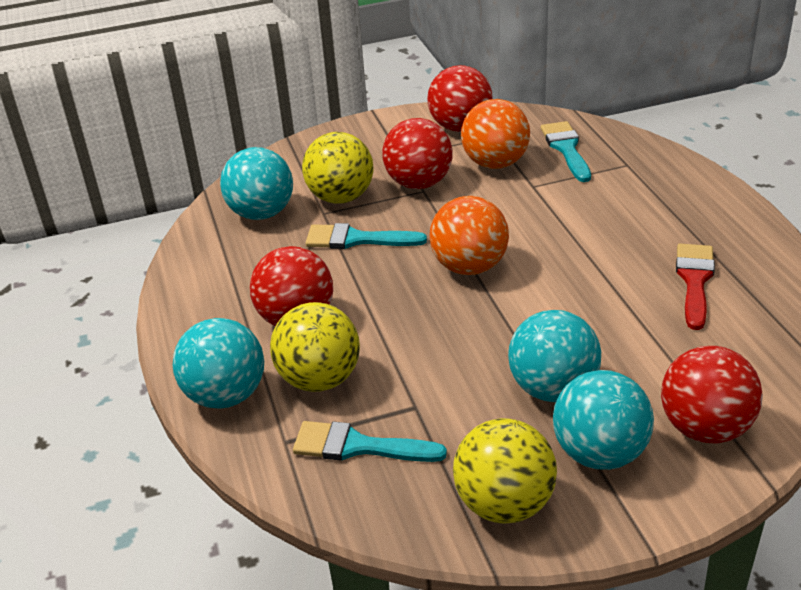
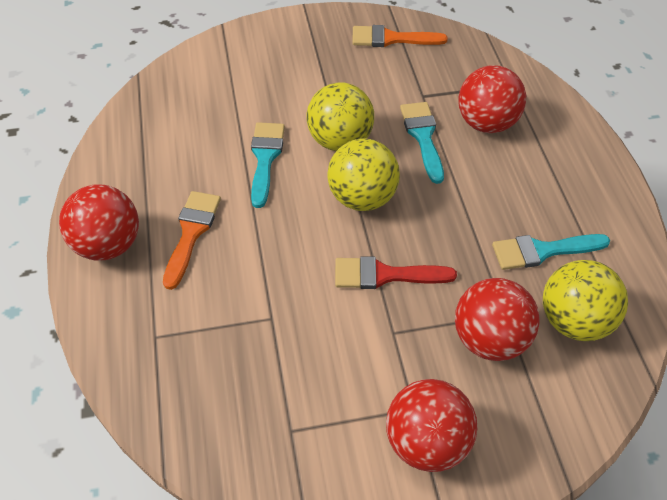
orange ball: 2 -> 0
orange brush: 0 -> 2
turquoise ball: 4 -> 0

